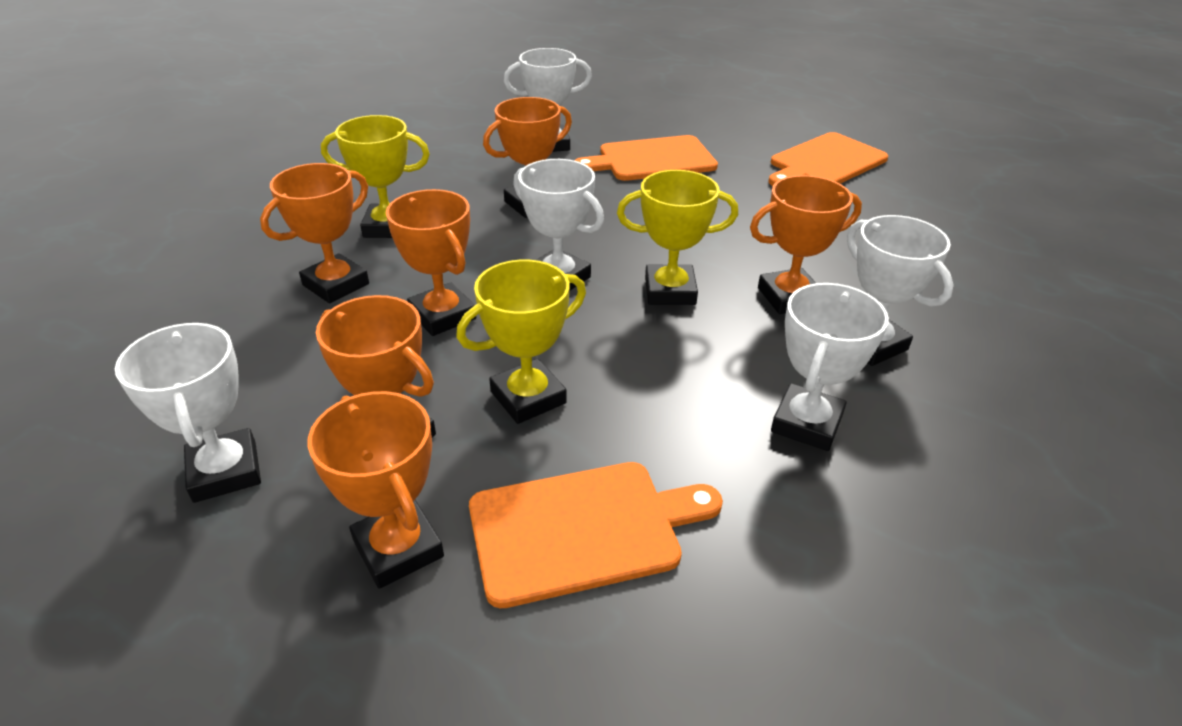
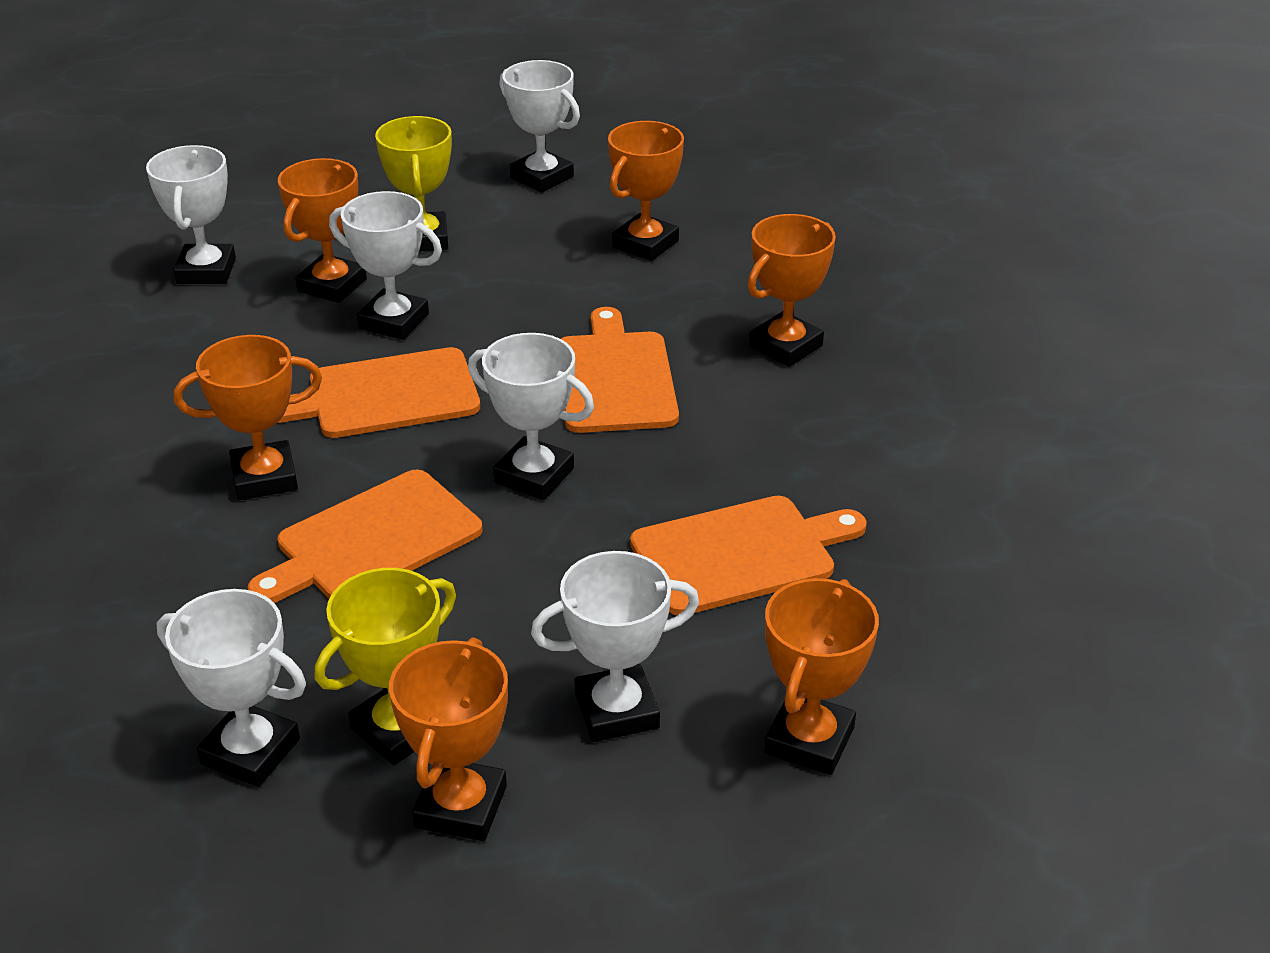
orange cutting board: 3 -> 4
white trophy: 5 -> 6
yellow trophy: 3 -> 2

